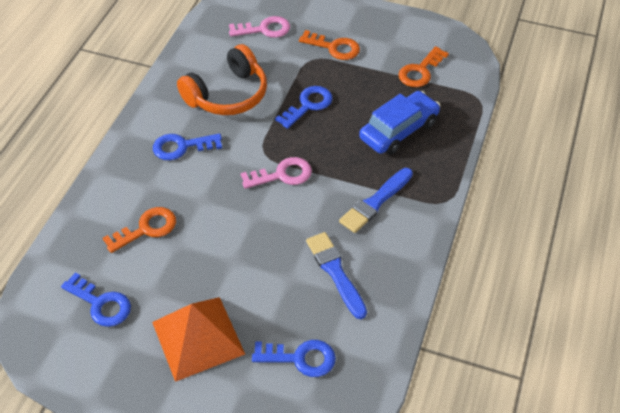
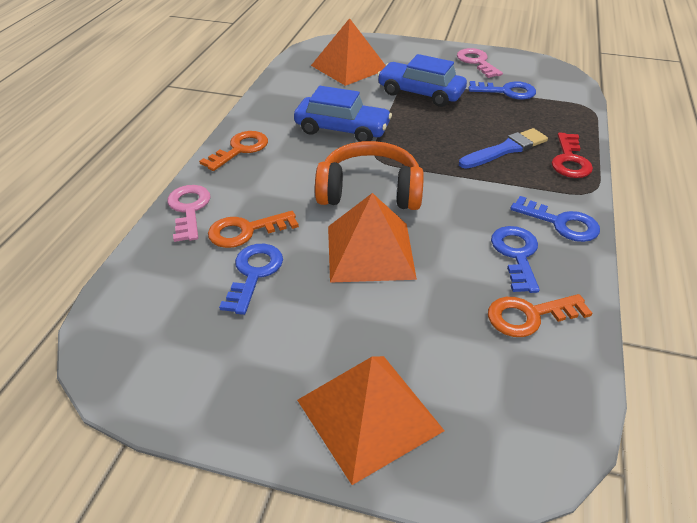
blue brush: 2 -> 1
blue car: 1 -> 2
orange pyramid: 1 -> 3
red key: 0 -> 1

